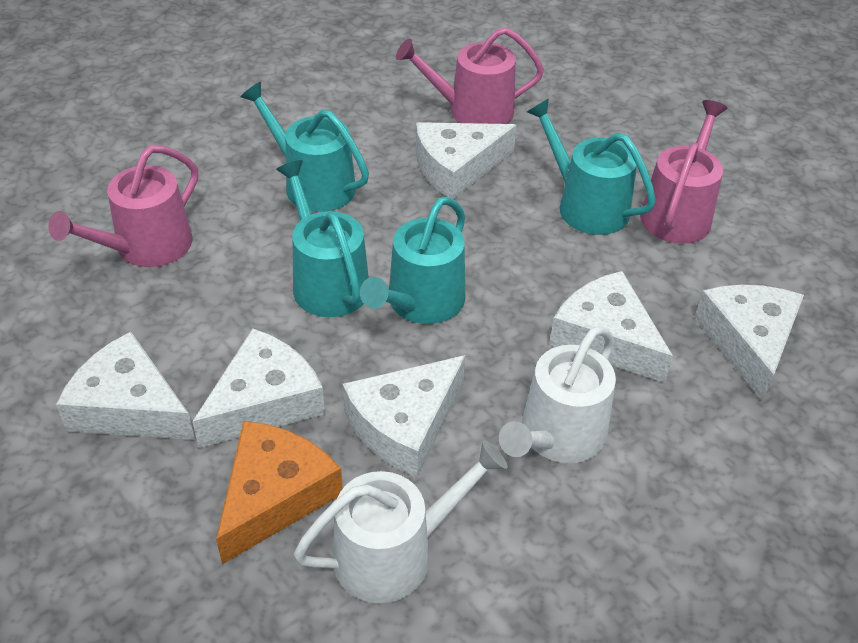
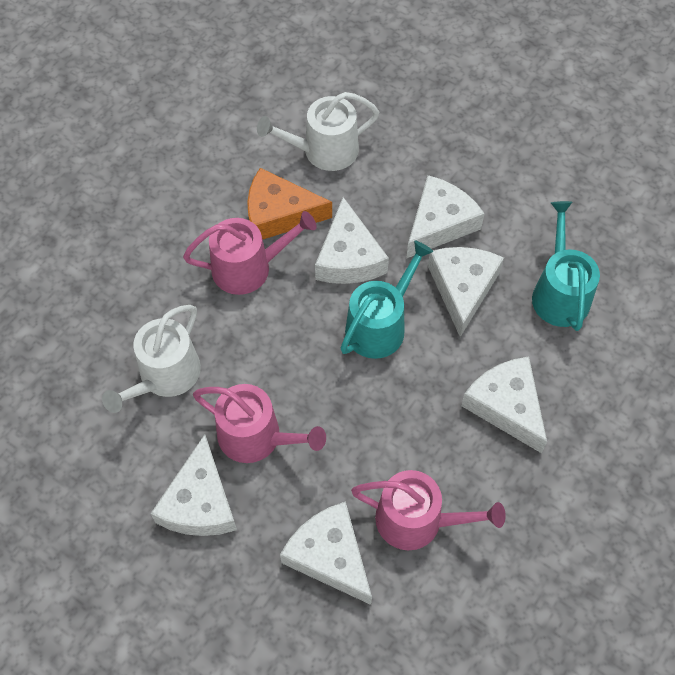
turquoise watering can: 4 -> 2

